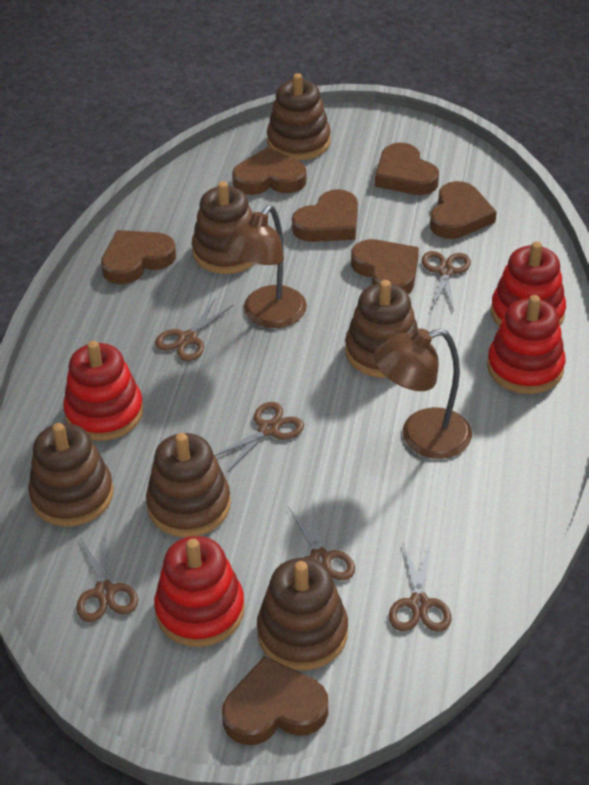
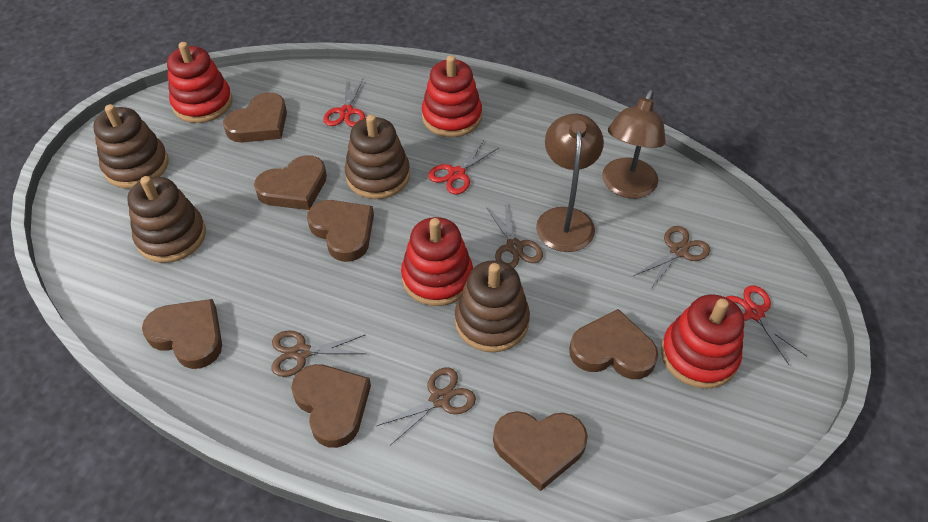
brown scissors: 6 -> 4
brown stacking toy: 6 -> 4
red scissors: 0 -> 3

